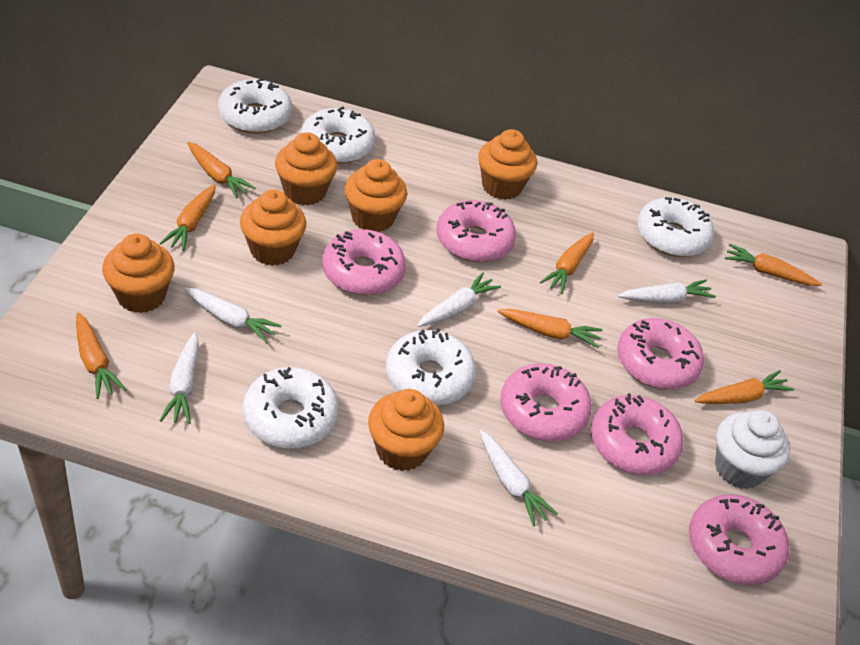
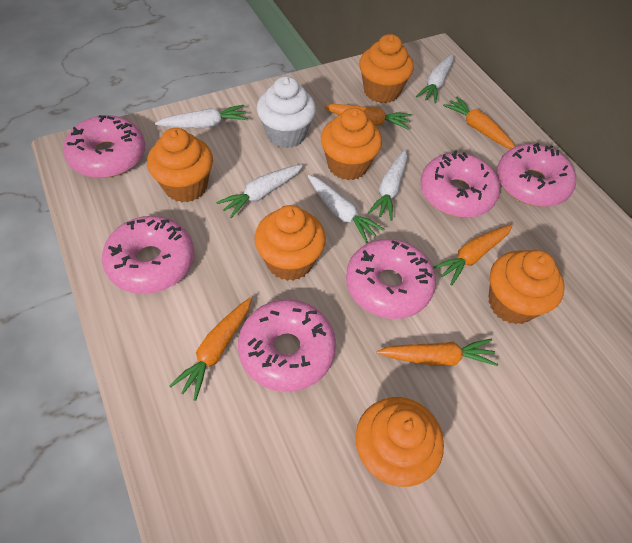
orange carrot: 7 -> 5
white donut: 5 -> 0

